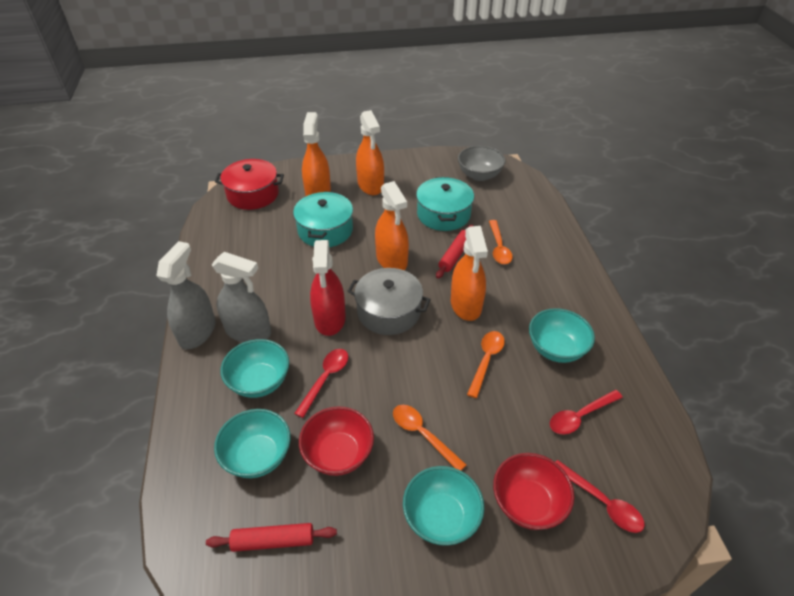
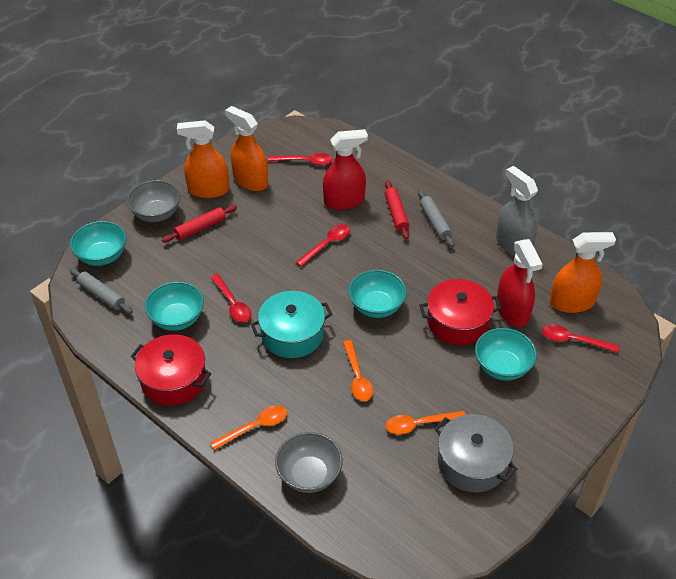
grey bowl: 1 -> 2
grey rolling pin: 0 -> 2
grey spray bottle: 2 -> 1
orange spray bottle: 4 -> 3
red bowl: 2 -> 0
red pot: 1 -> 2
red spoon: 3 -> 4
red spray bottle: 1 -> 2
turquoise pot: 2 -> 1

